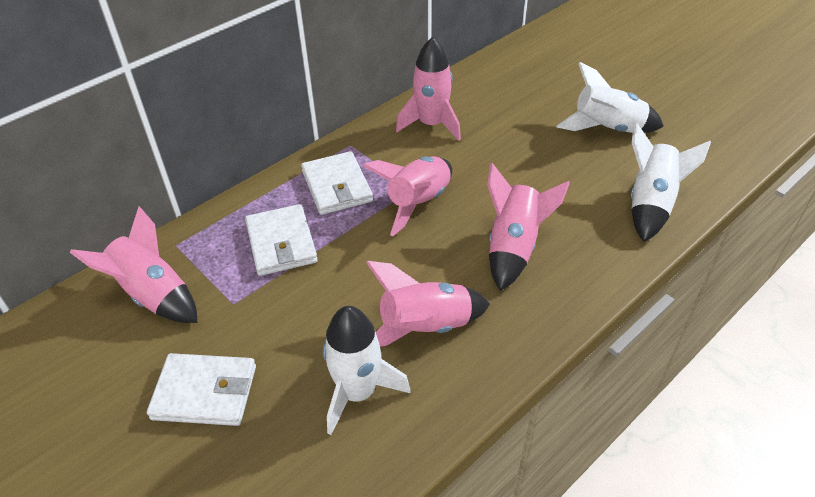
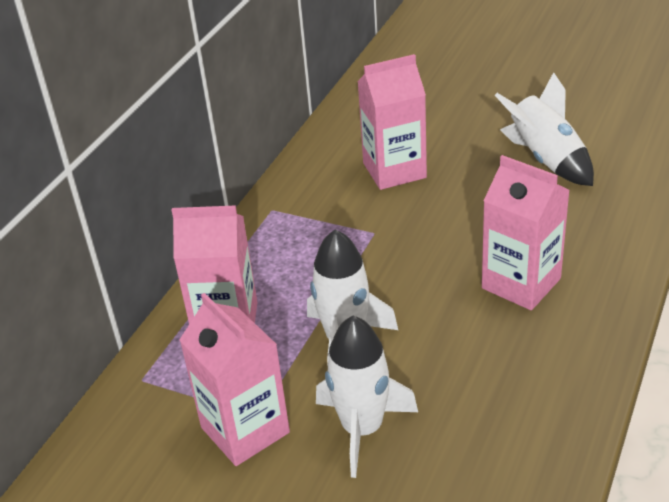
pink carton: 0 -> 4
pink rocket: 5 -> 0
white wallet: 3 -> 0

